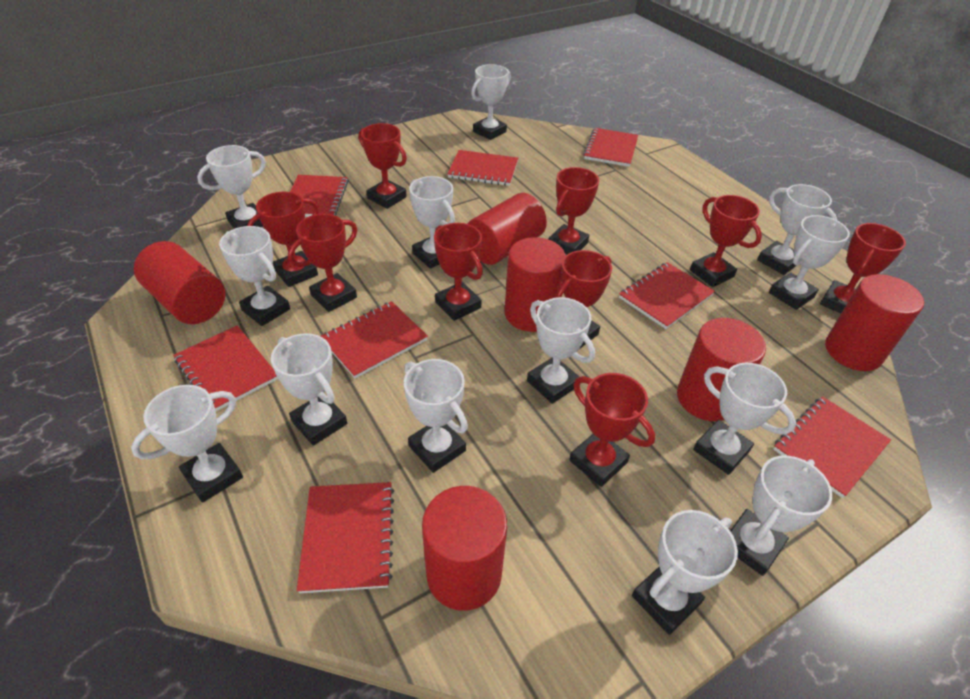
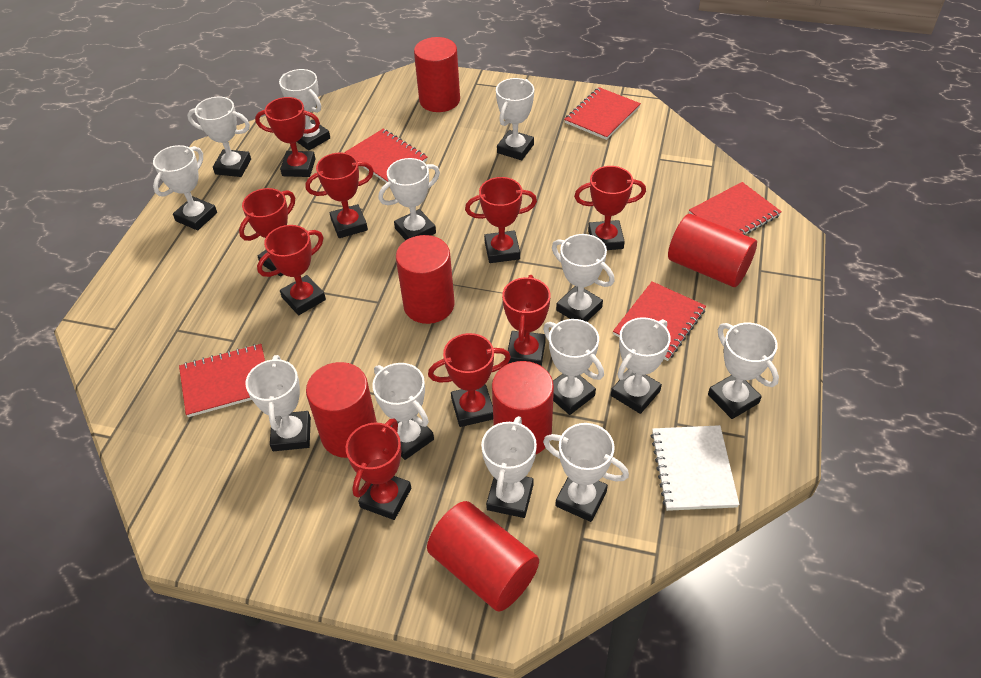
red notebook: 8 -> 5
white notebook: 0 -> 1

